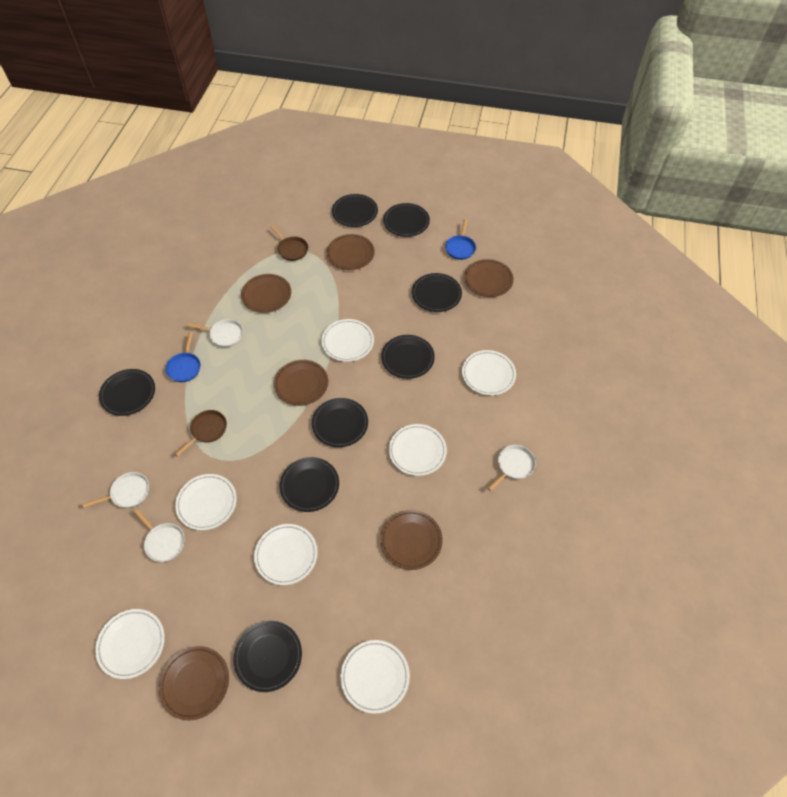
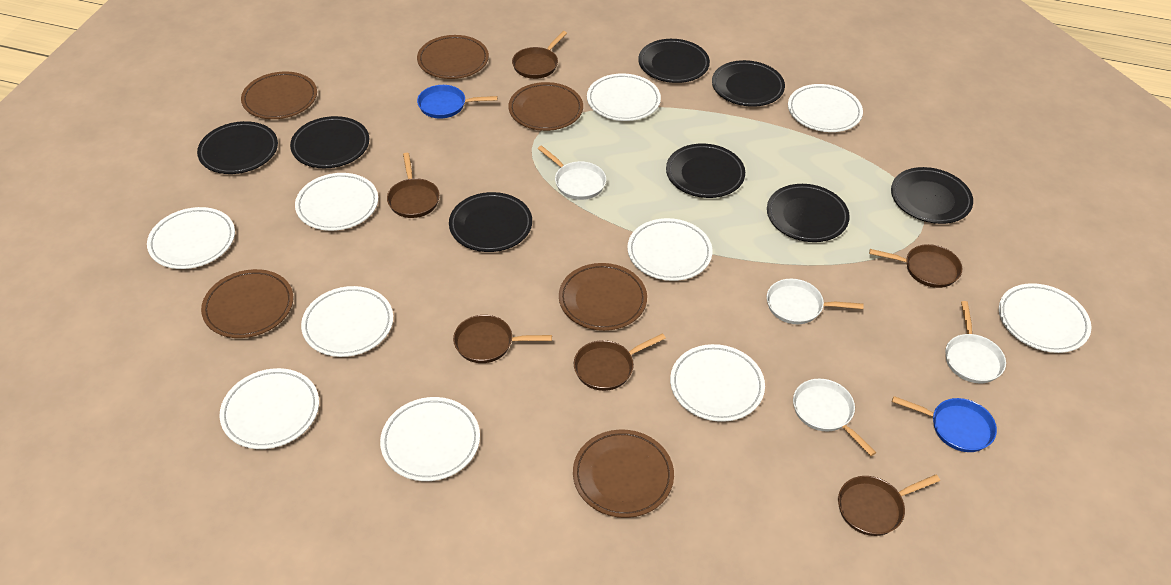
brown pan: 2 -> 6
white plate: 7 -> 10

